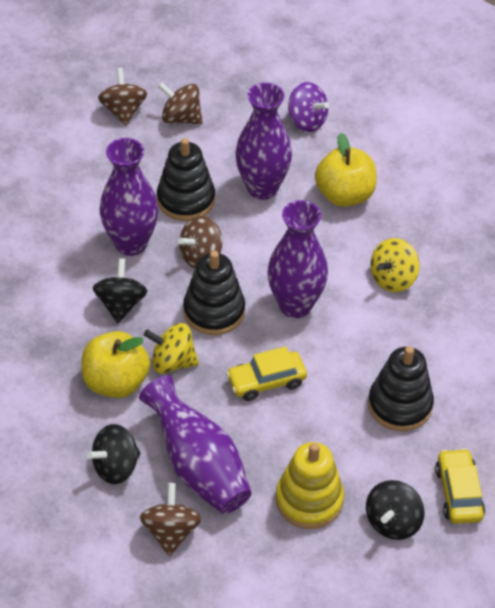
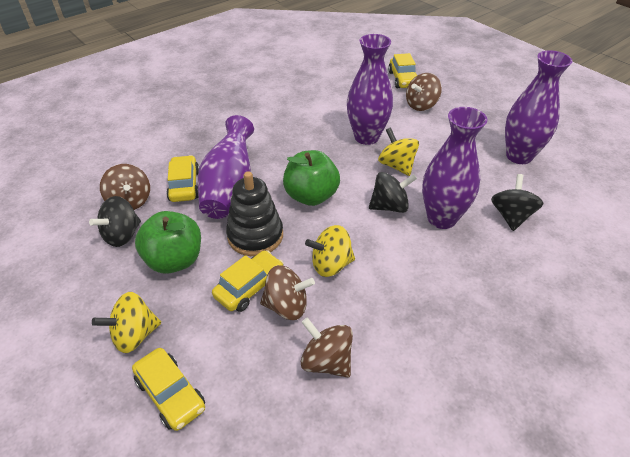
black stacking toy: 3 -> 1
green apple: 0 -> 2
purple spinning top: 1 -> 0
yellow apple: 2 -> 0
yellow car: 2 -> 4
yellow spinning top: 2 -> 3
yellow stacking toy: 1 -> 0

